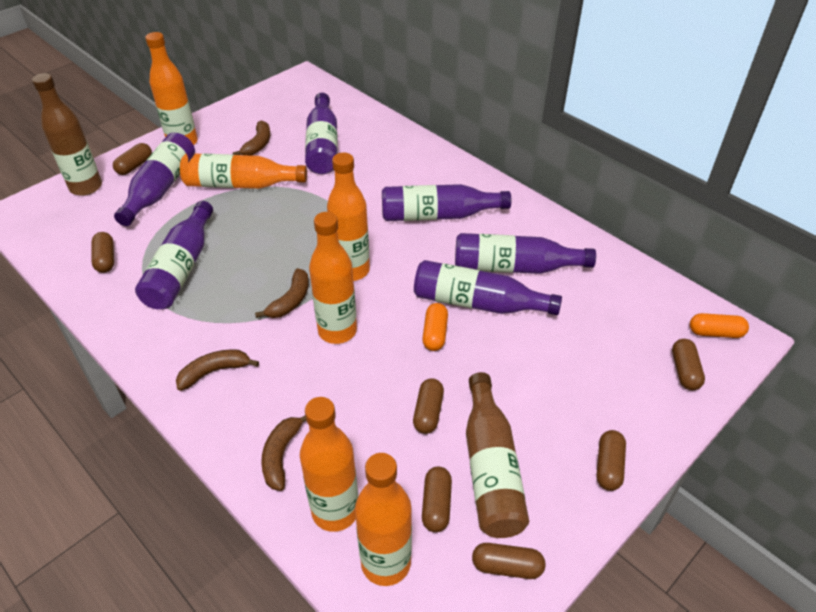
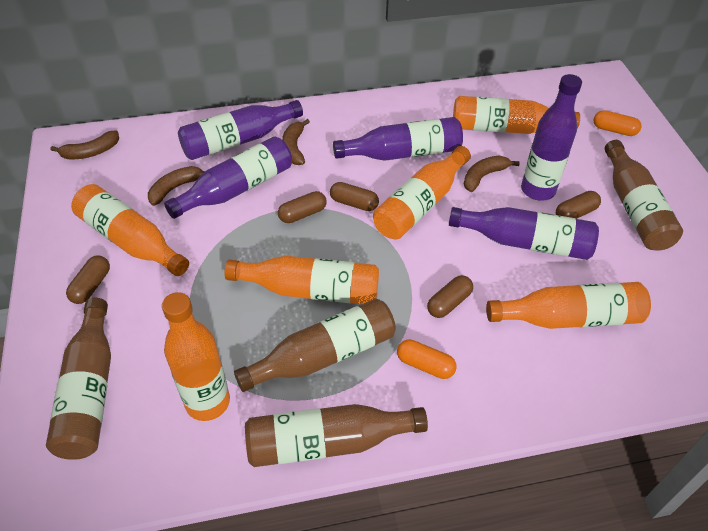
brown bottle: 2 -> 4
brown capsule: 7 -> 5
purple bottle: 6 -> 5

